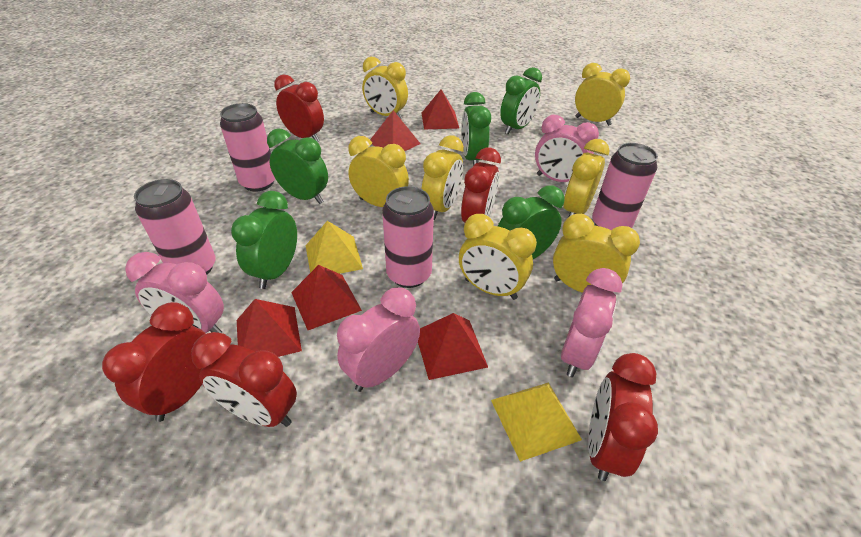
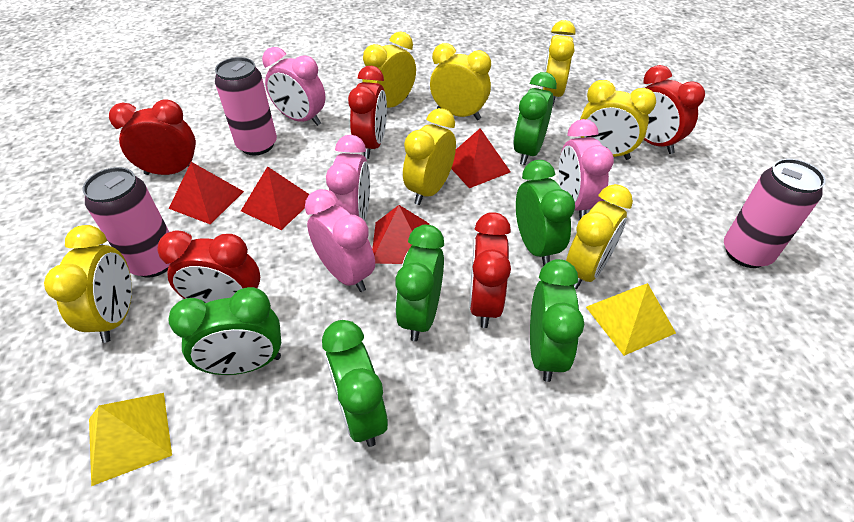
green clock: 5 -> 6
pink can: 4 -> 3
red pyramid: 5 -> 4

